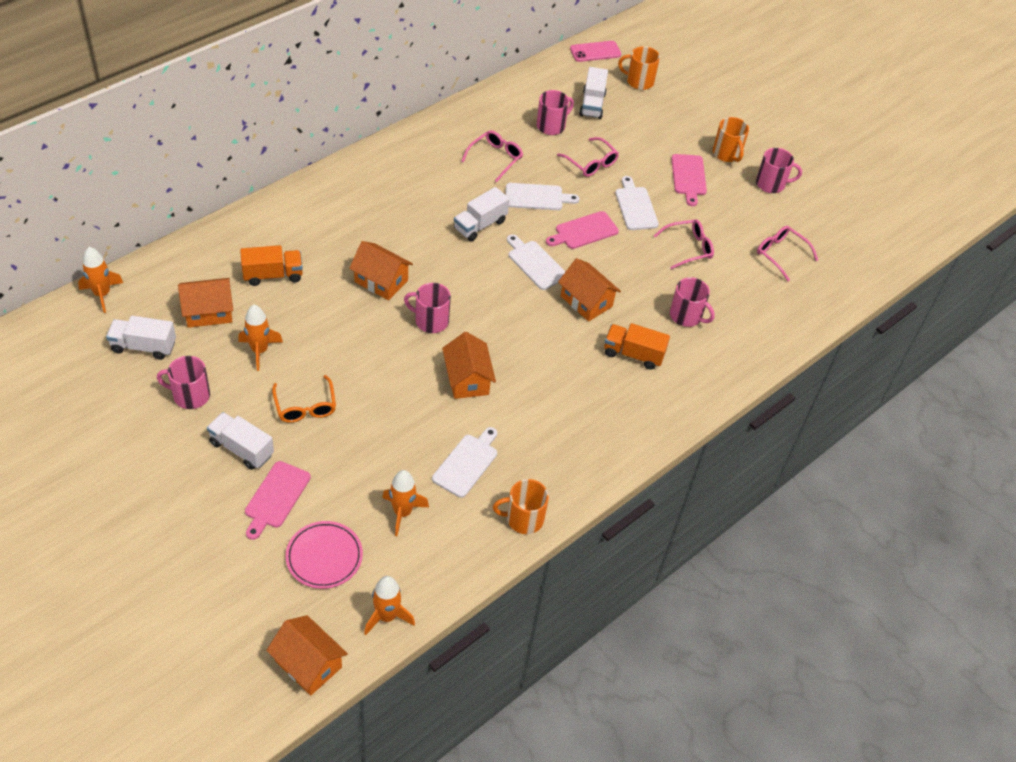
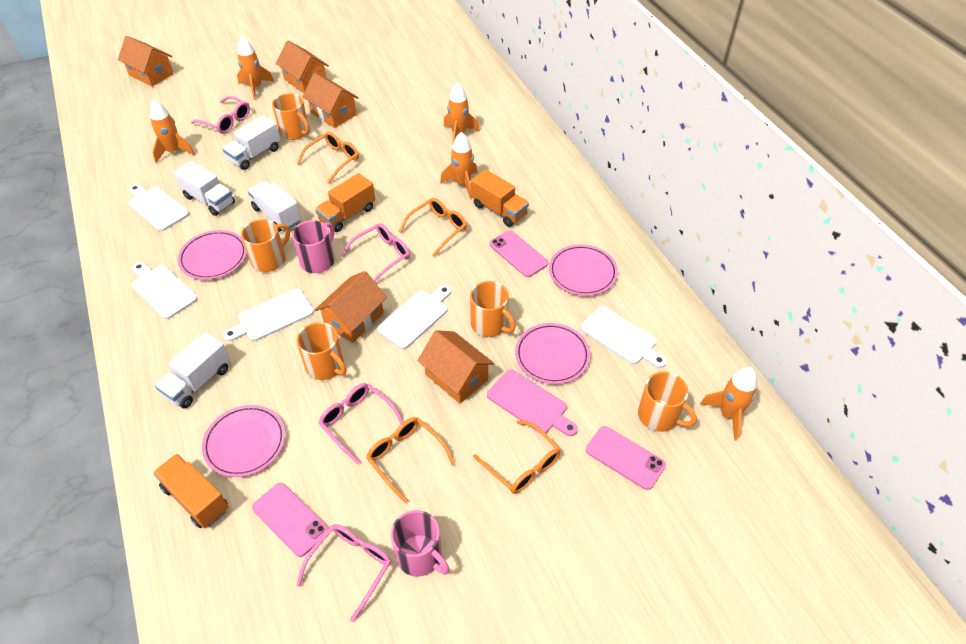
orange glasses: 1 -> 4
orange mug: 3 -> 5
orange rocket: 4 -> 5
orange truck: 2 -> 3
pink cutting board: 3 -> 1
pink mug: 5 -> 2
pink phone: 1 -> 3
pink plate: 1 -> 4
white cutting board: 4 -> 5

